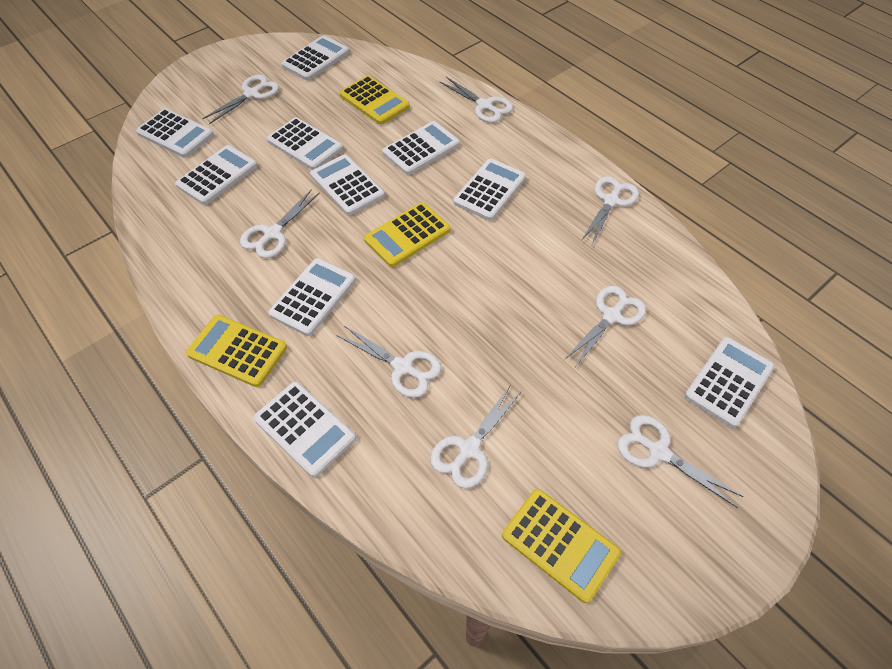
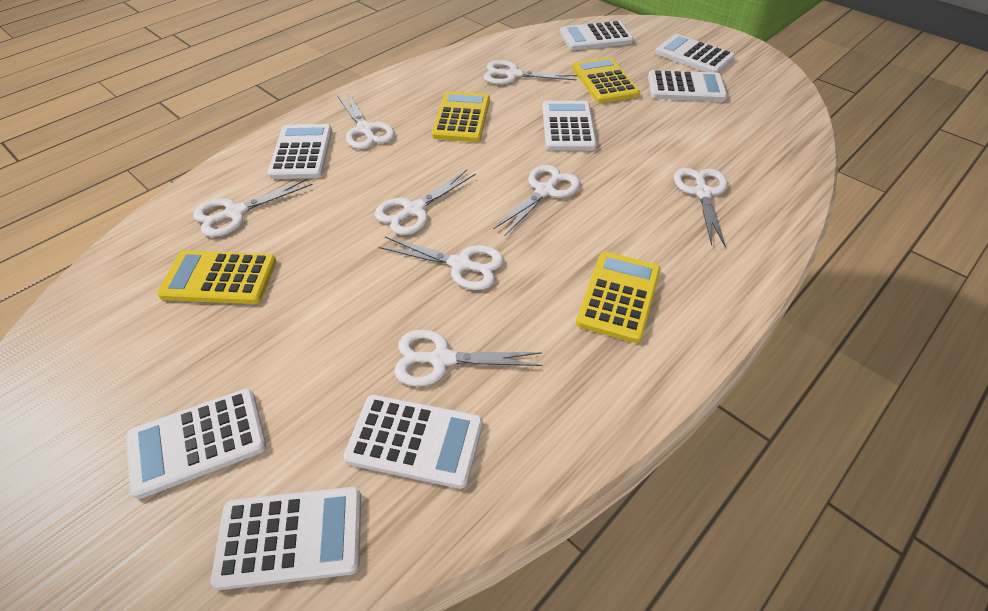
white calculator: 10 -> 8

